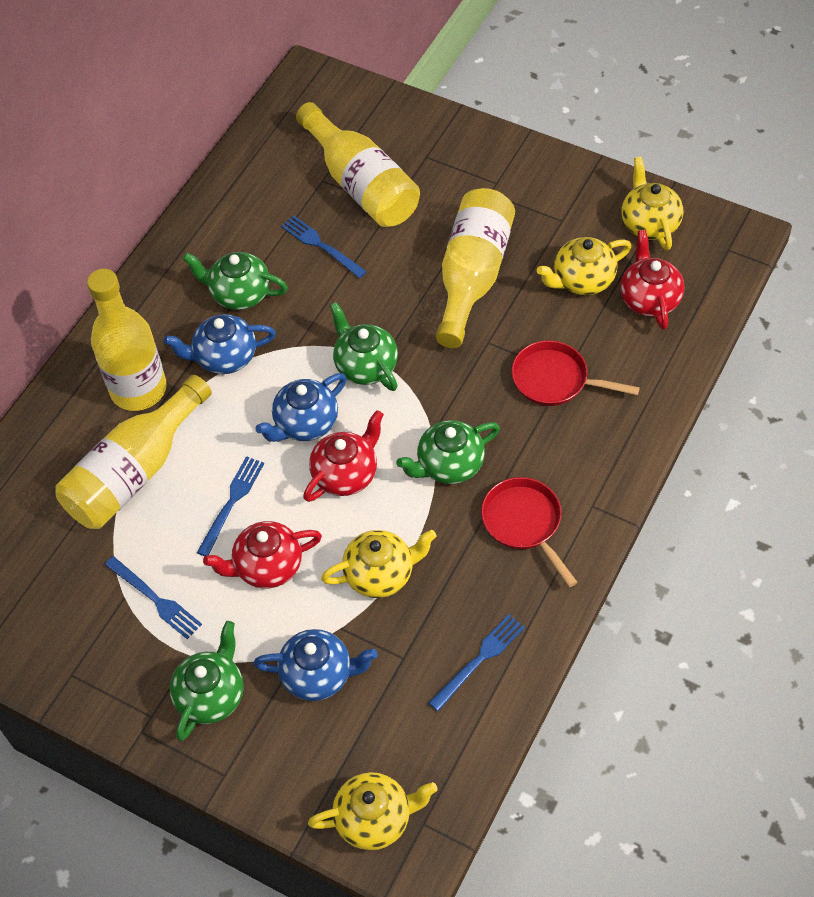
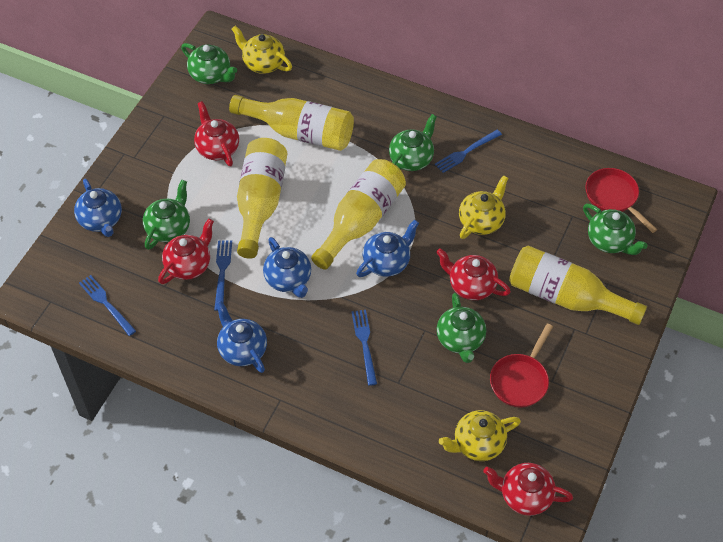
blue teapot: 3 -> 4
green teapot: 4 -> 5
red teapot: 3 -> 4
yellow teapot: 4 -> 3

